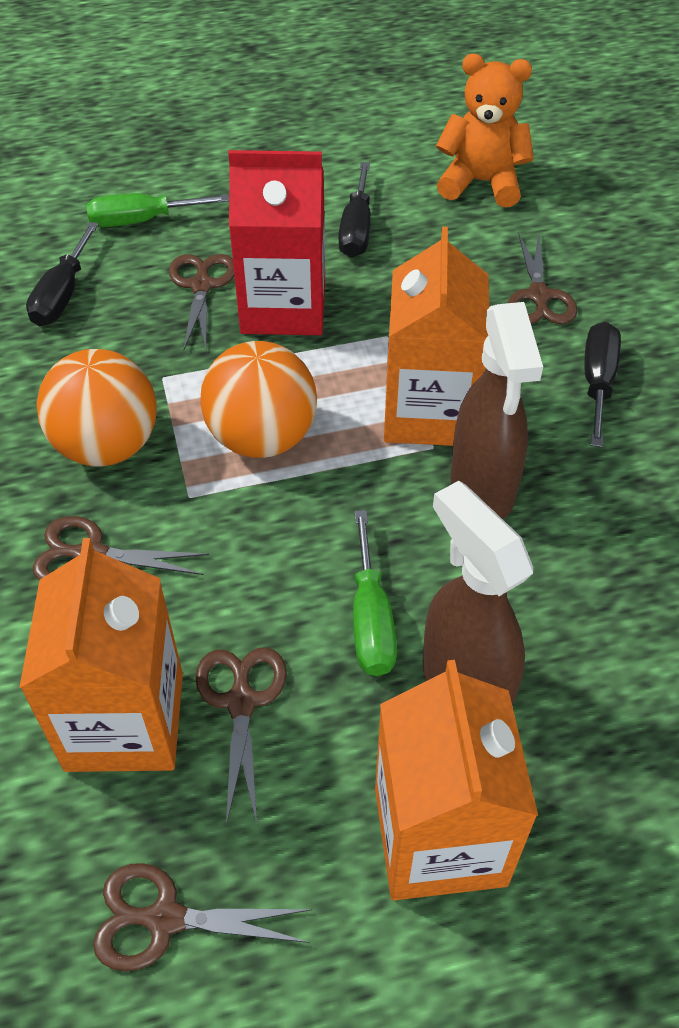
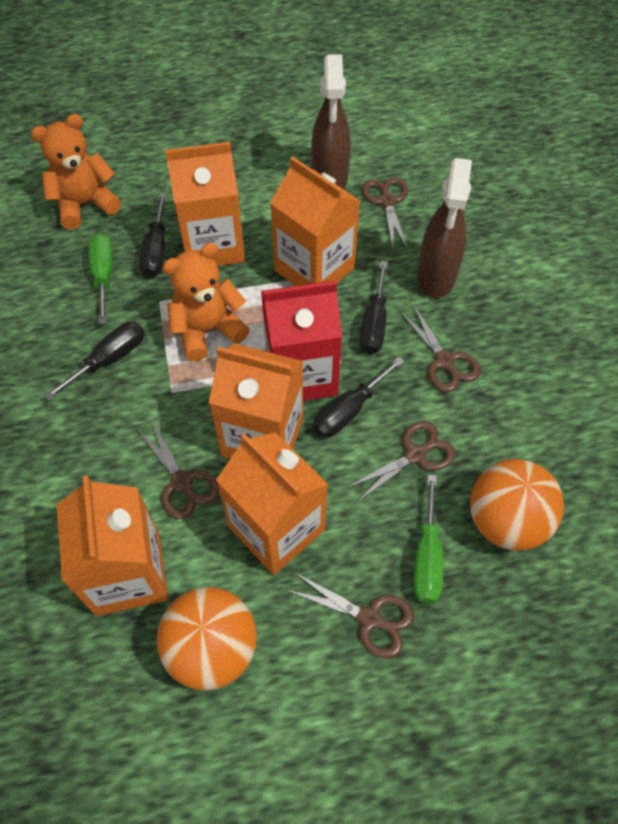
black screwdriver: 3 -> 4
orange carton: 3 -> 5
orange teddy bear: 1 -> 2

